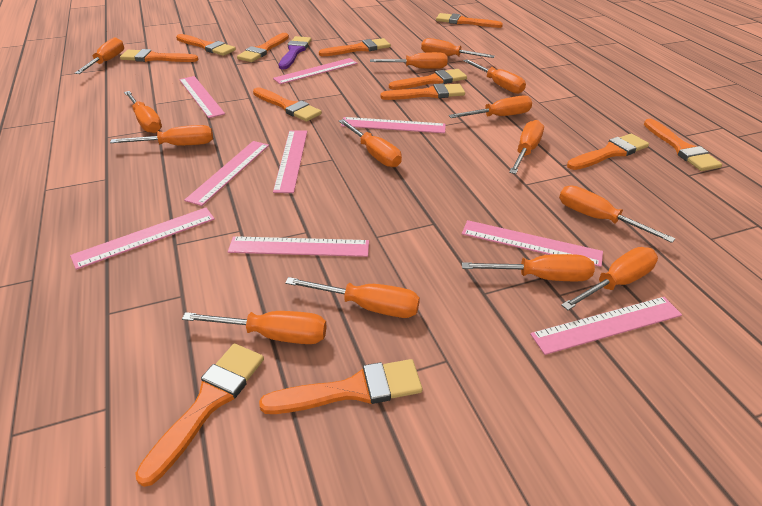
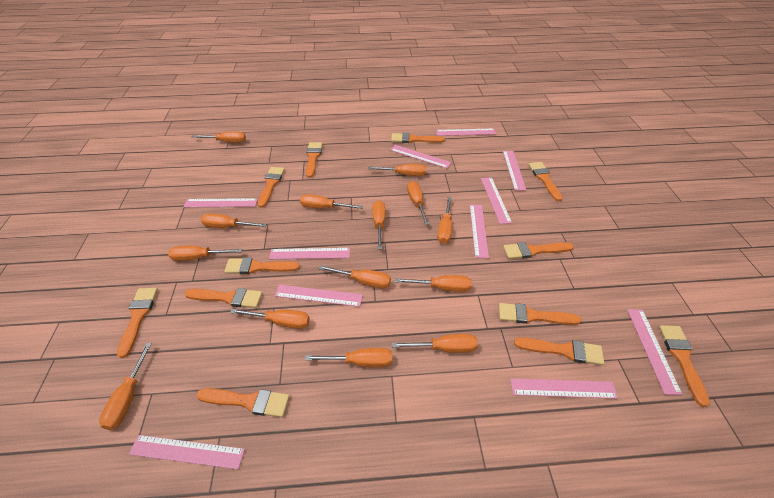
pink ruler: 9 -> 11
purple brush: 1 -> 0

